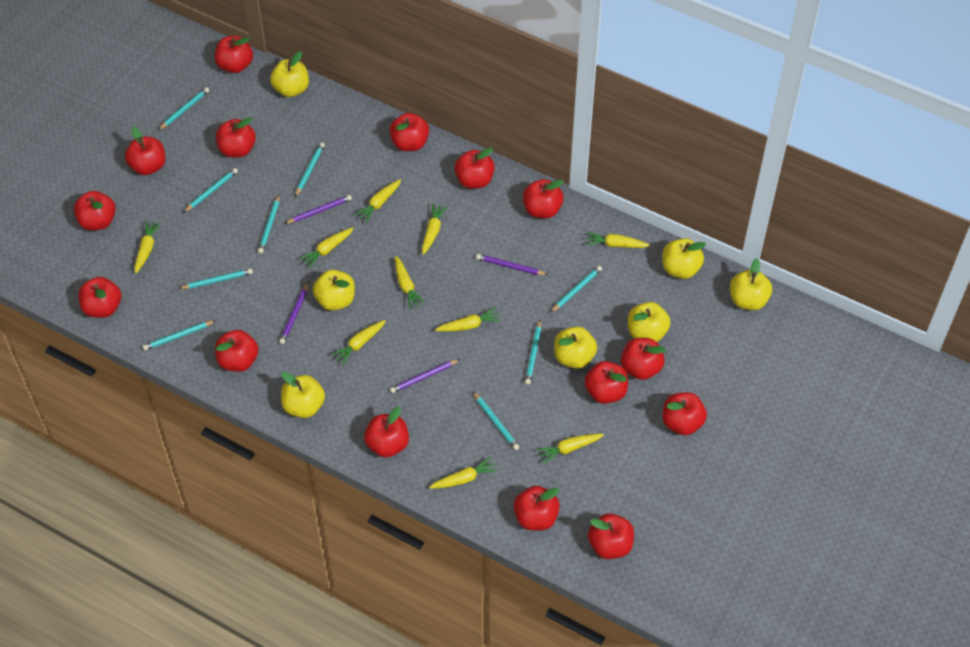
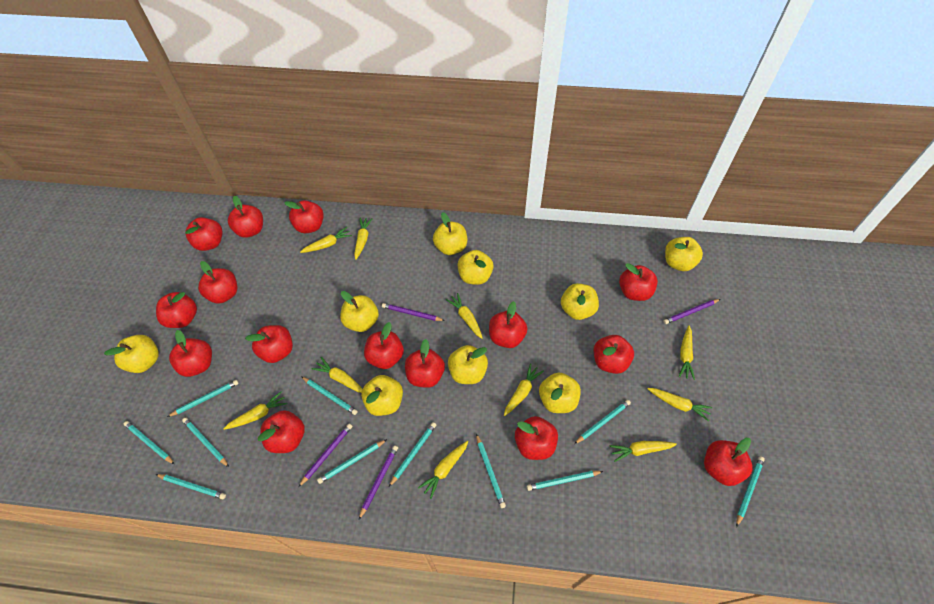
turquoise pencil: 9 -> 11
yellow apple: 7 -> 9

